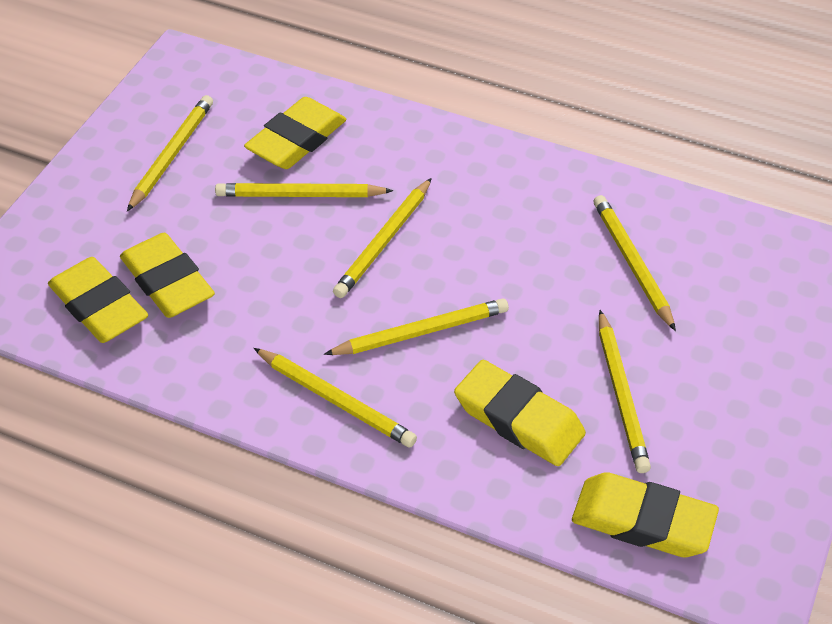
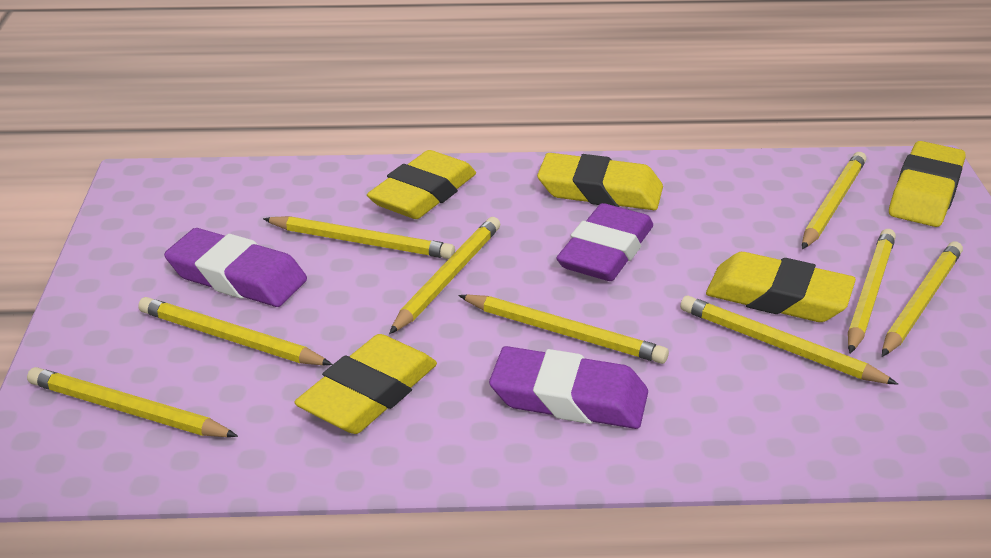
purple eraser: 0 -> 3
yellow pencil: 7 -> 9

